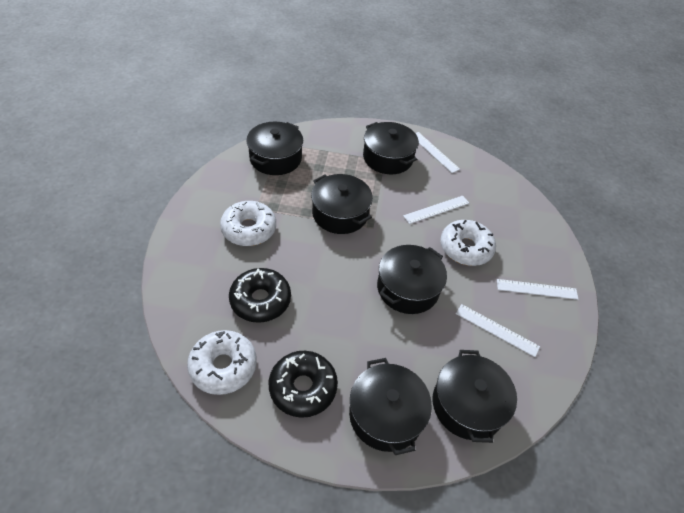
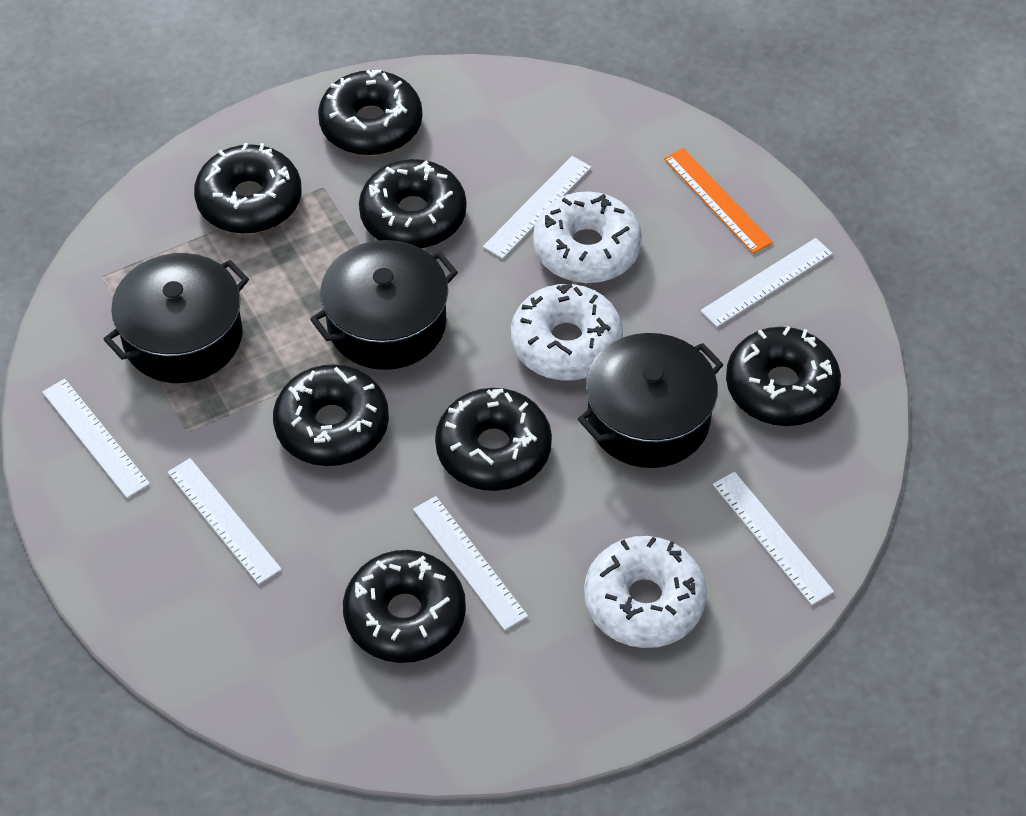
black donut: 2 -> 7
black pot: 6 -> 3
orange ruler: 0 -> 1
white ruler: 4 -> 6

